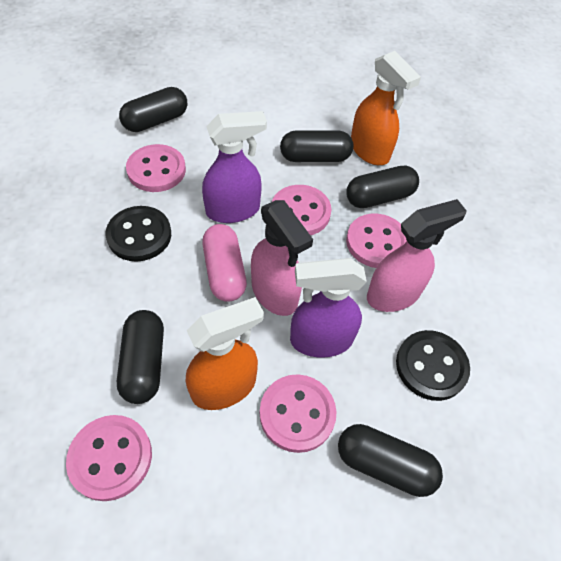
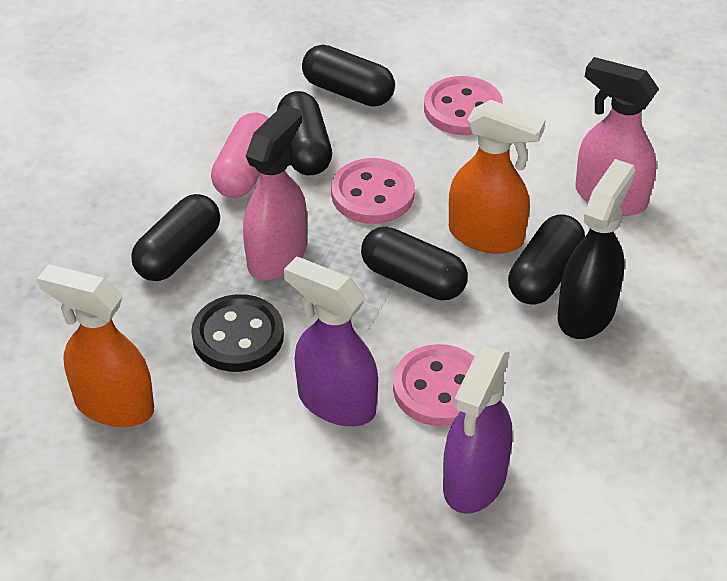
black button: 2 -> 1
black spray bottle: 0 -> 1
pink button: 5 -> 3

